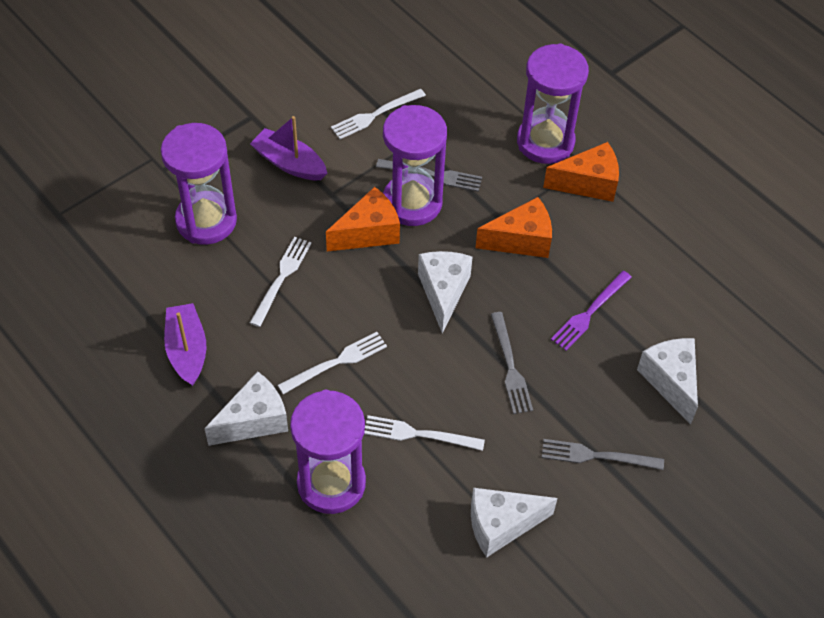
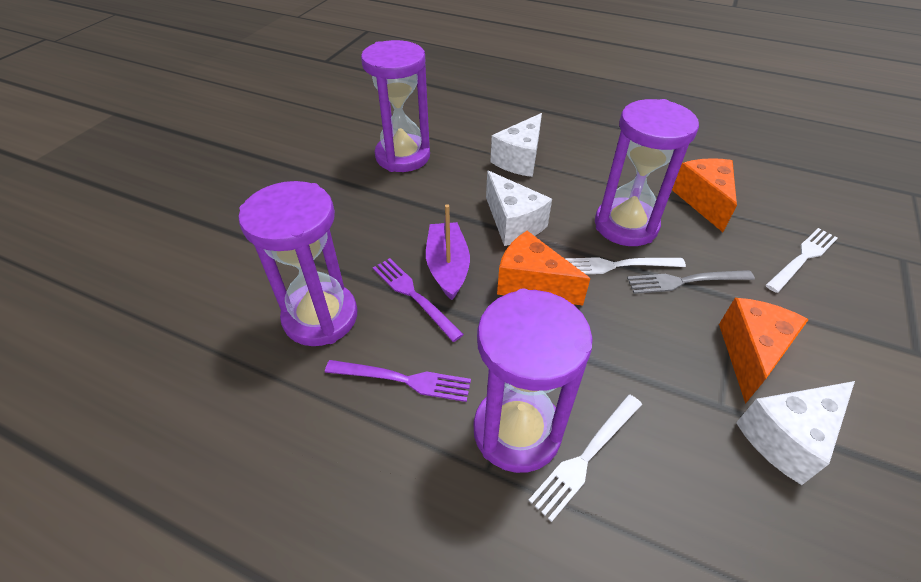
grey fork: 3 -> 1
purple boat: 2 -> 1
purple fork: 1 -> 2
white cheese: 4 -> 3
white fork: 4 -> 3

